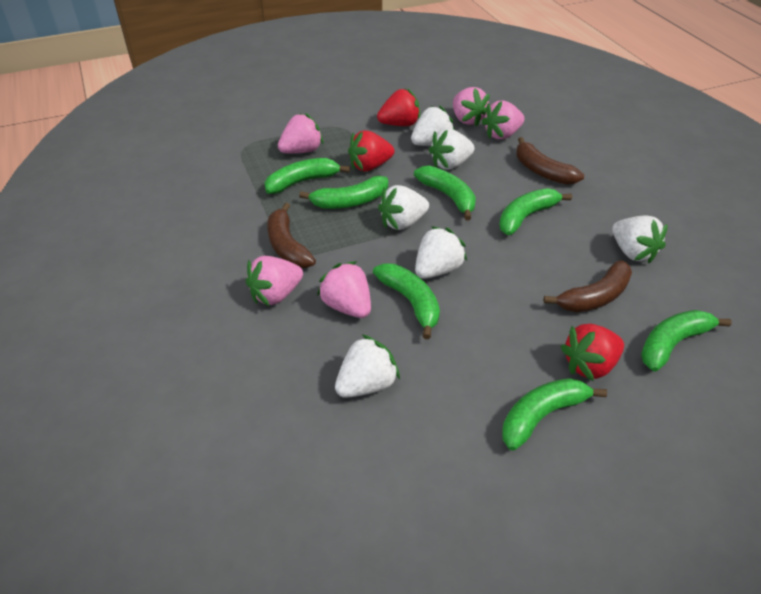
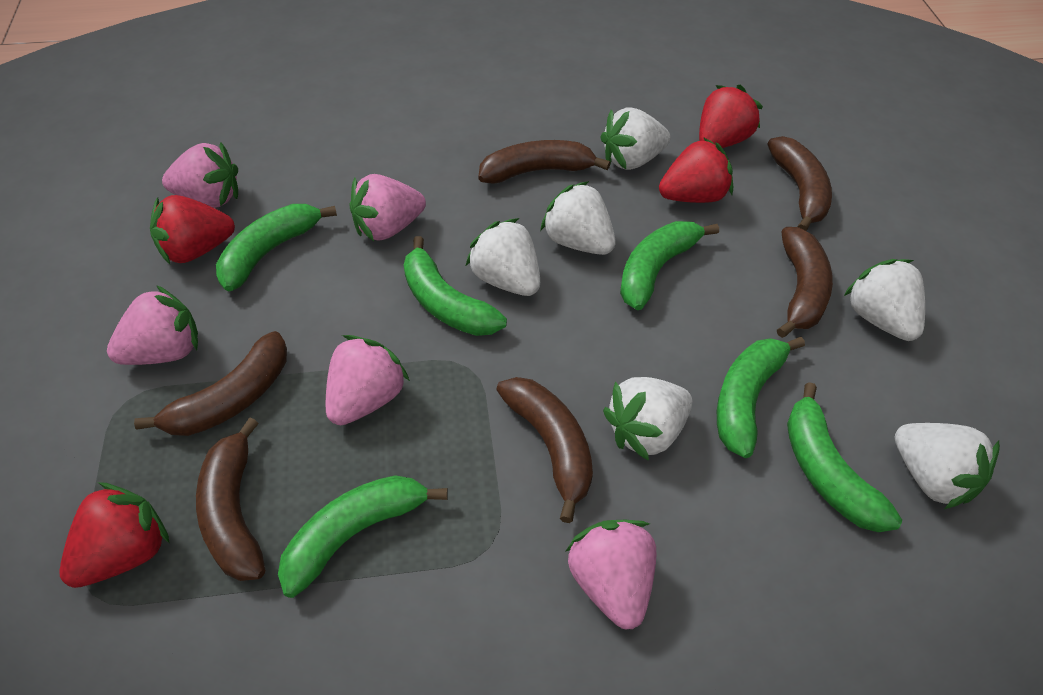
brown banana: 3 -> 6
green banana: 7 -> 6
red strawberry: 3 -> 4

